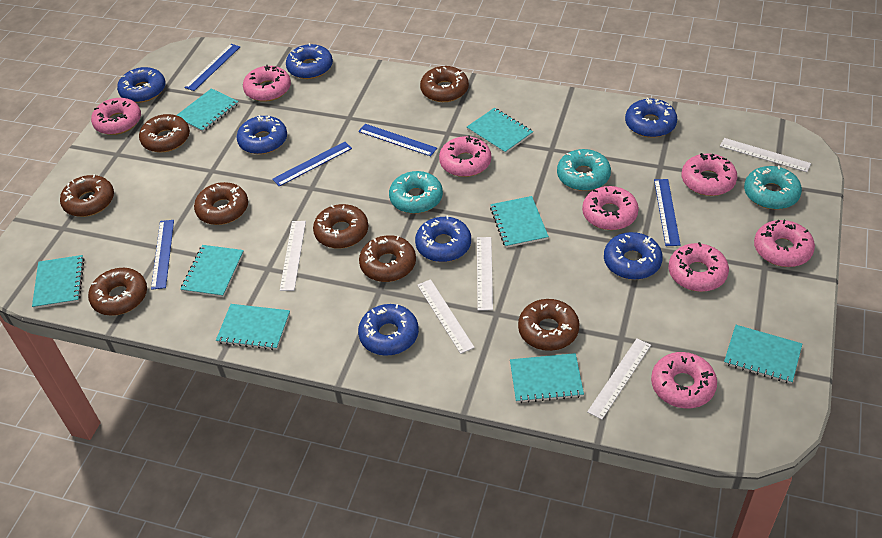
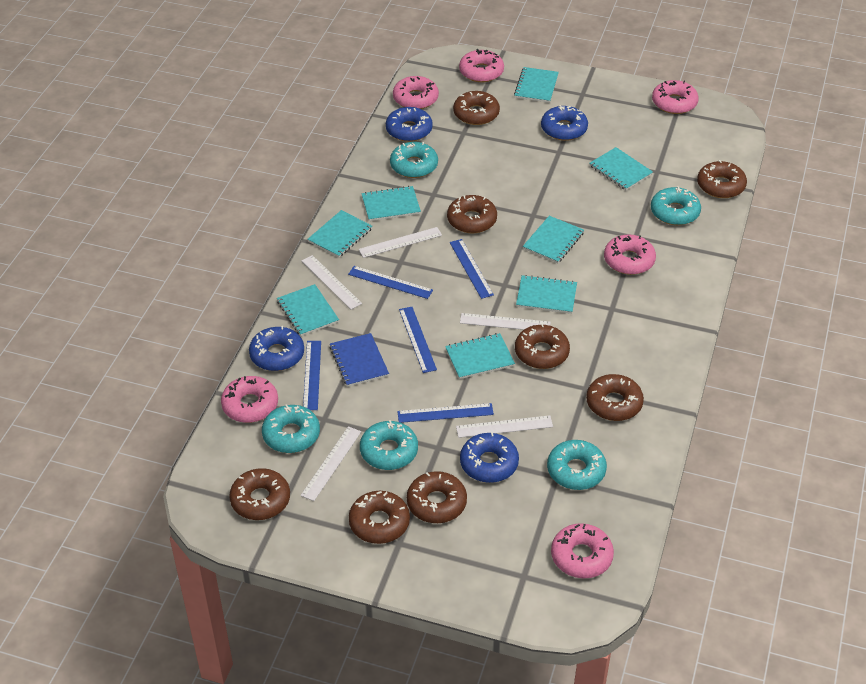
blue donut: 7 -> 4
blue notebook: 0 -> 1
pink donut: 8 -> 6
turquoise donut: 3 -> 5

